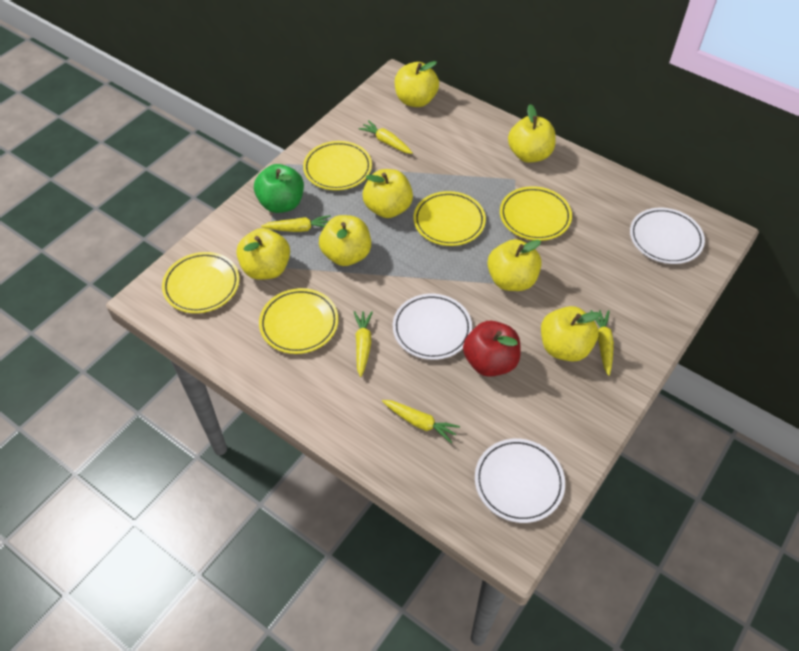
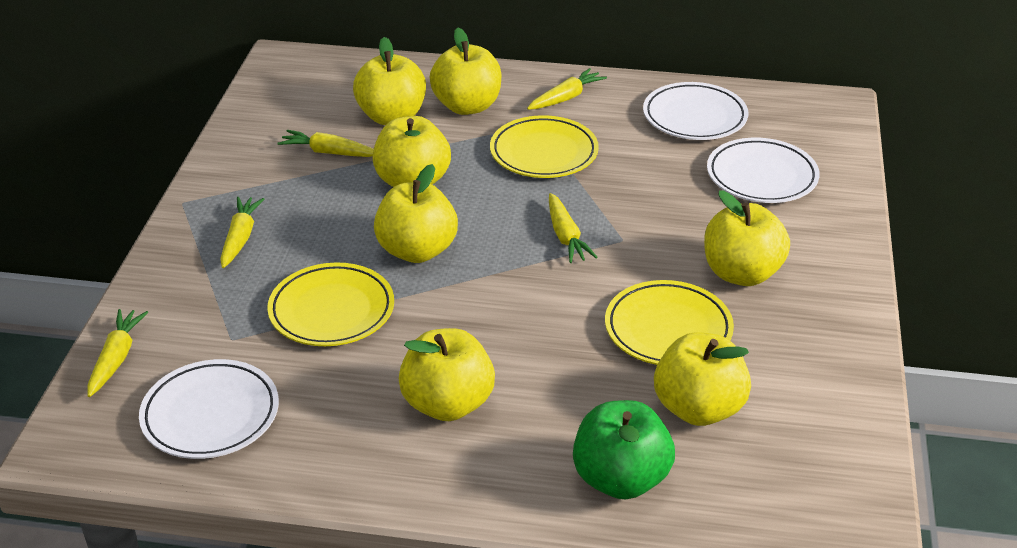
red apple: 1 -> 0
yellow plate: 5 -> 3

